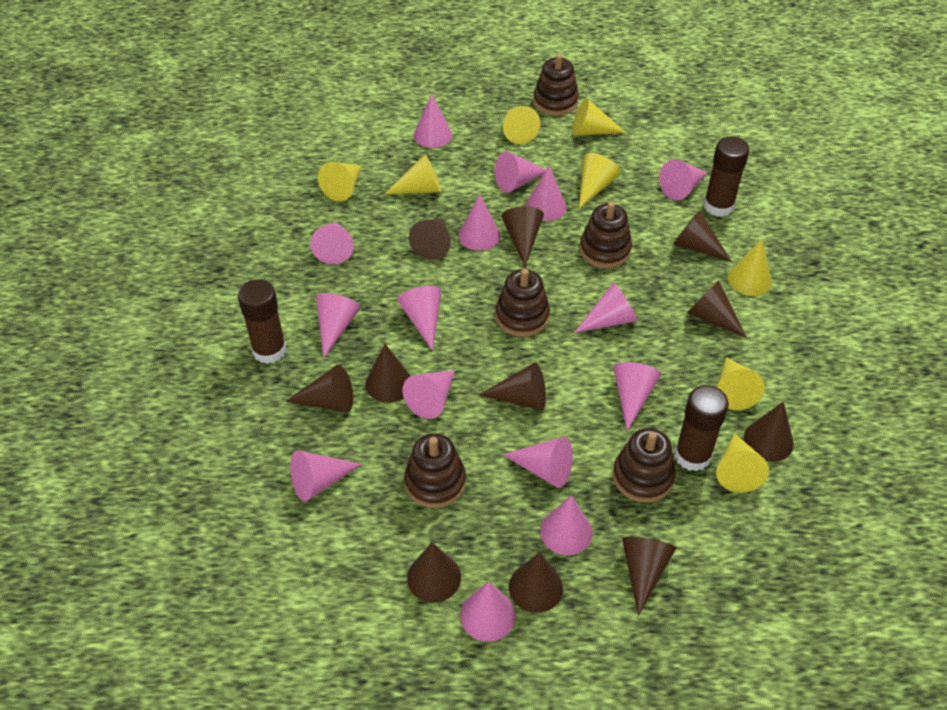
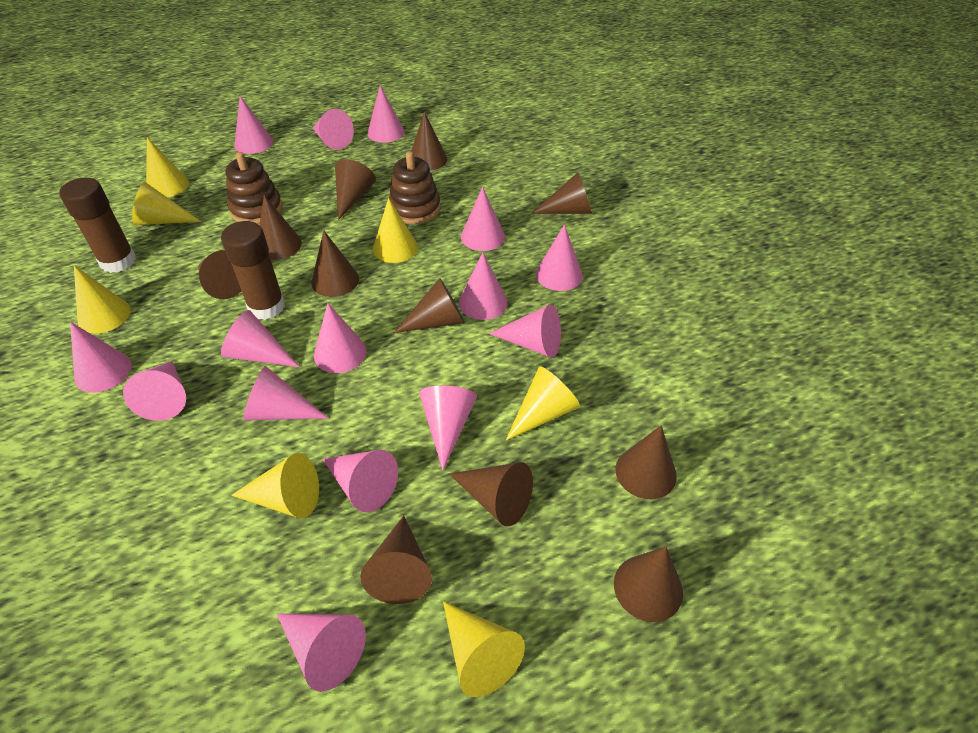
brown glue stick: 3 -> 2
brown stacking toy: 5 -> 2
yellow cone: 8 -> 7

